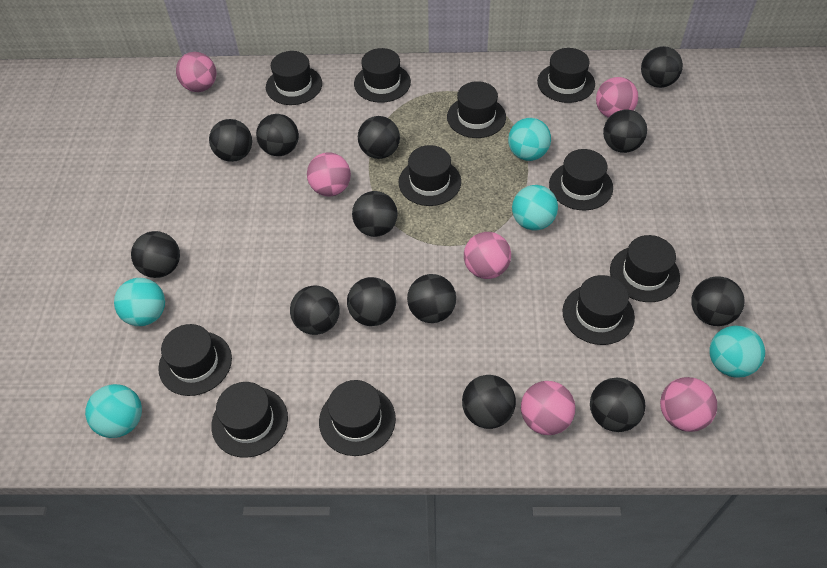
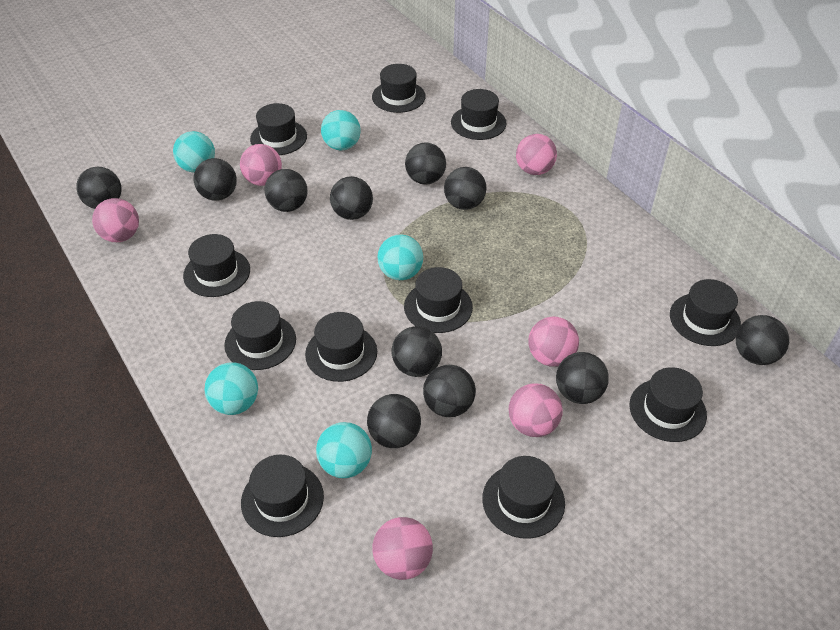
black ball: 13 -> 11

